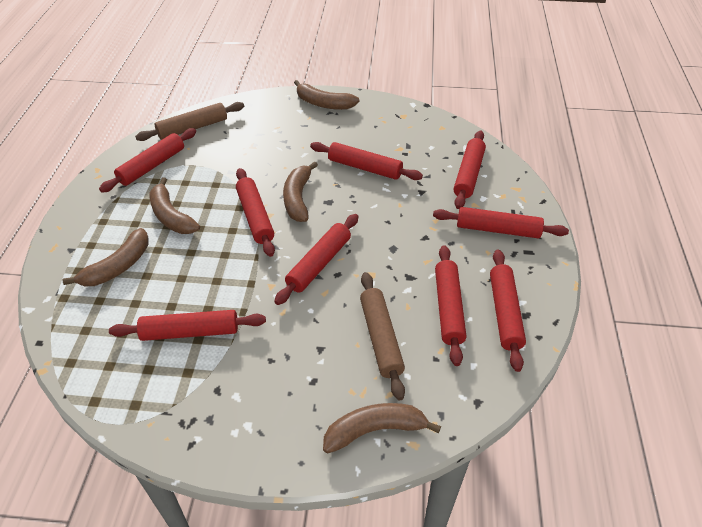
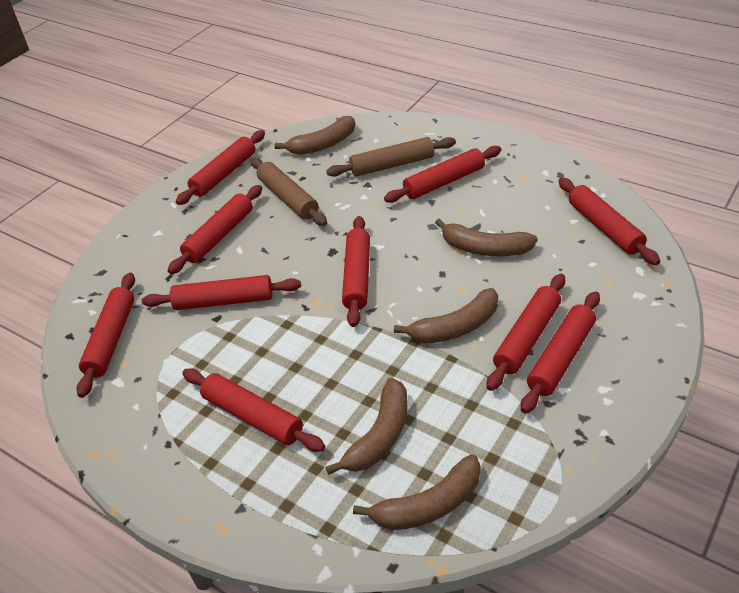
red rolling pin: 9 -> 10

